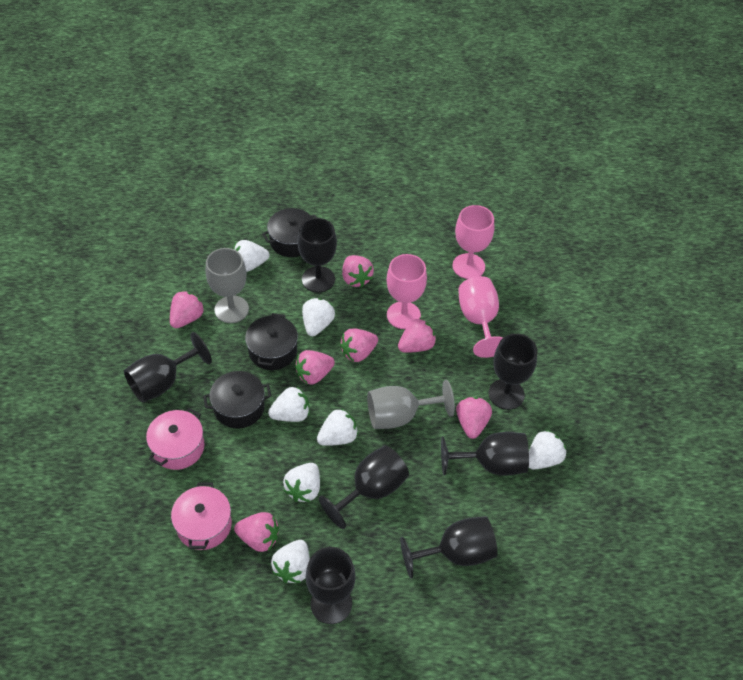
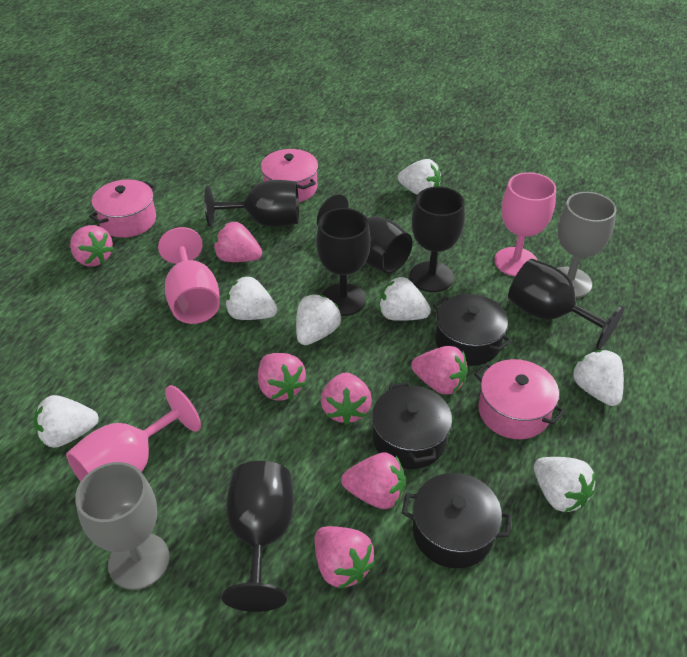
black goblet: 7 -> 6
pink pot: 2 -> 3

